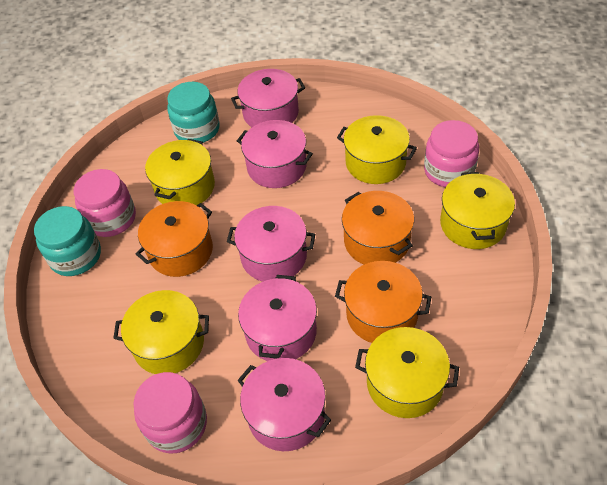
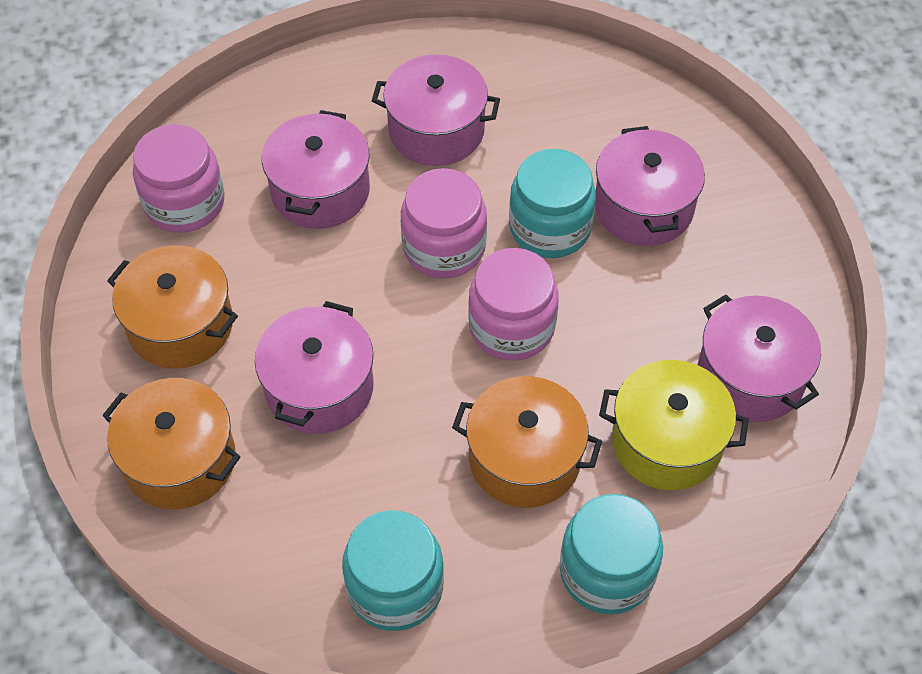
turquoise jar: 2 -> 3
yellow pot: 5 -> 1

